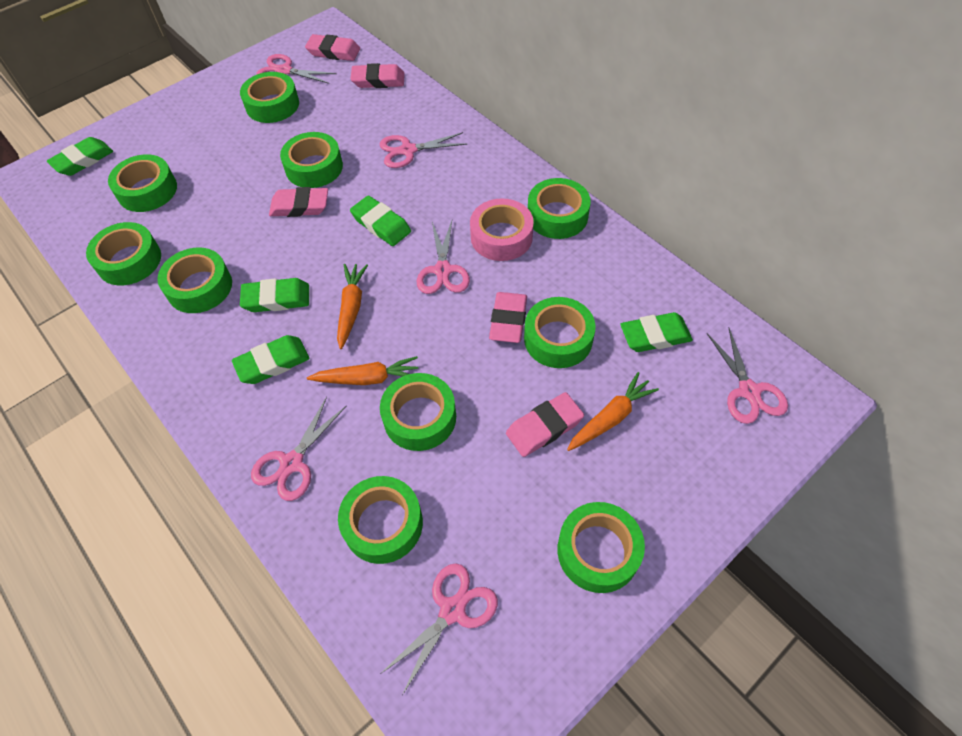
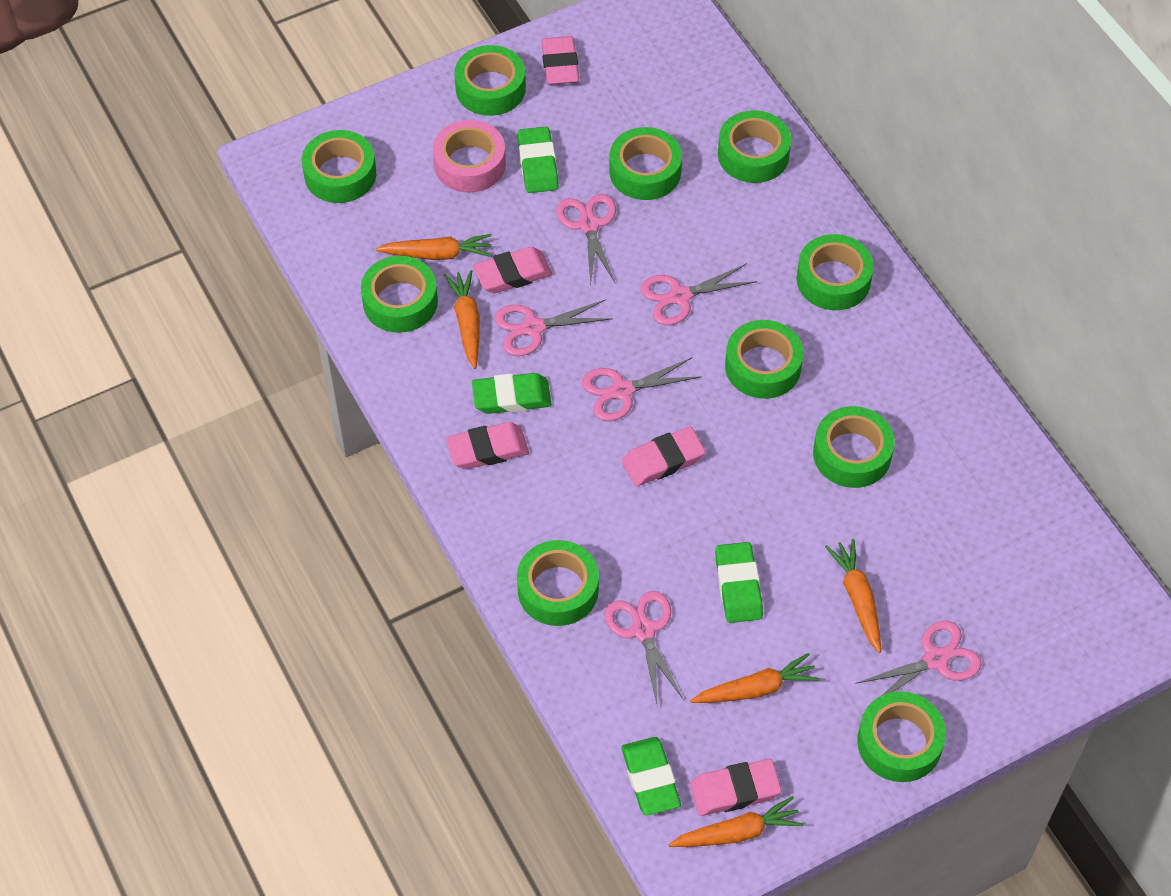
green eraser: 5 -> 4
orange carrot: 3 -> 5

